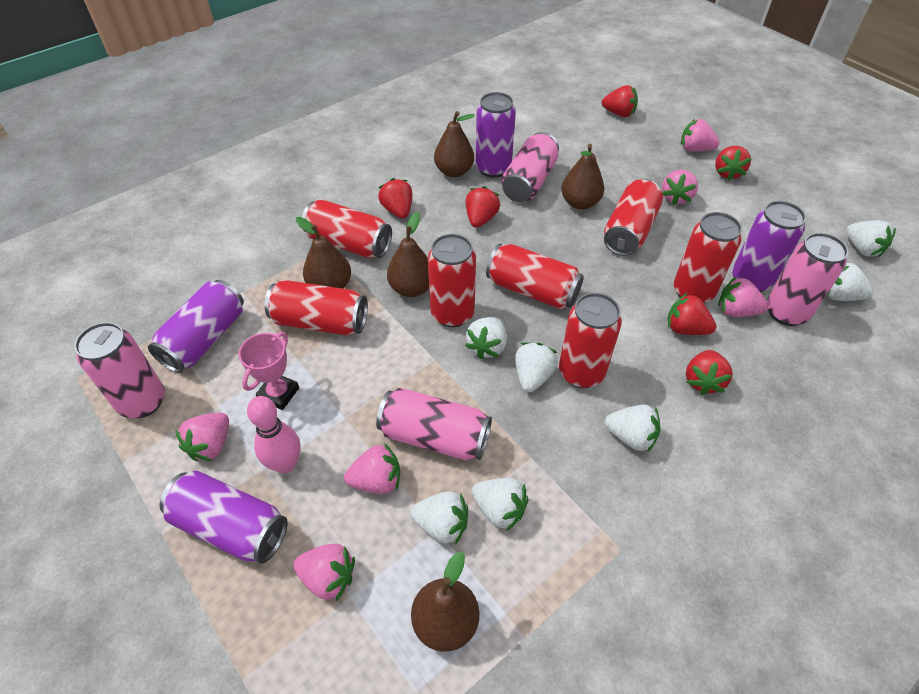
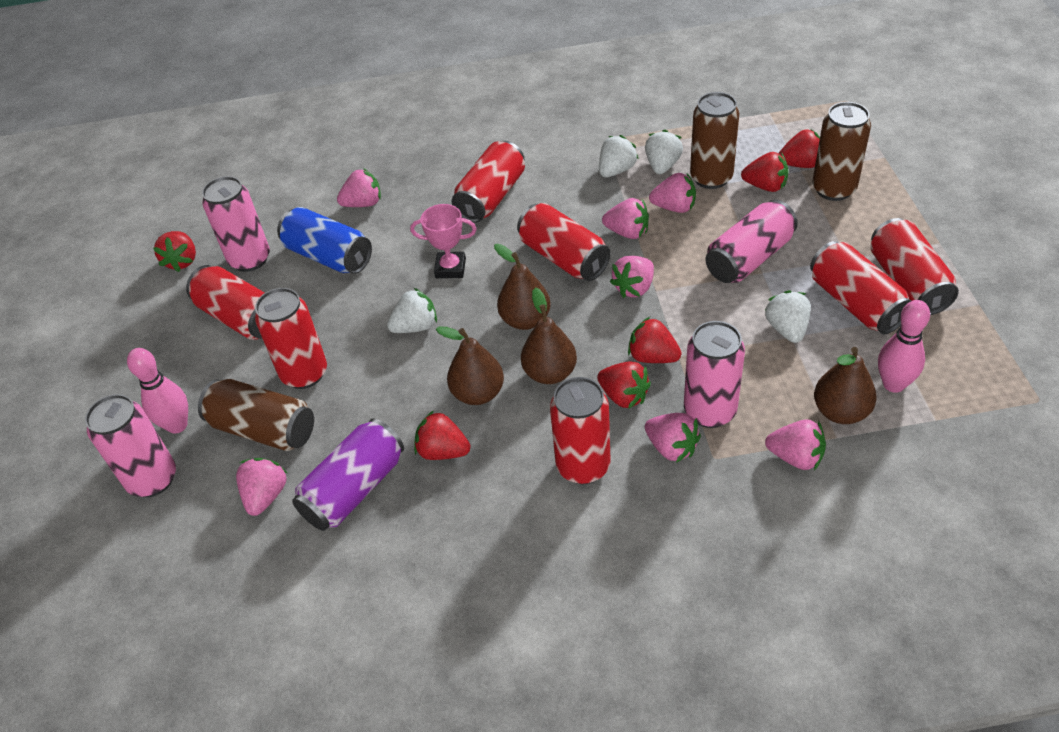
blue can: 0 -> 1
brown can: 0 -> 3
brown pear: 5 -> 4
pink bowling pin: 1 -> 2
pink strawberry: 6 -> 7
purple can: 4 -> 1
white strawberry: 7 -> 4

